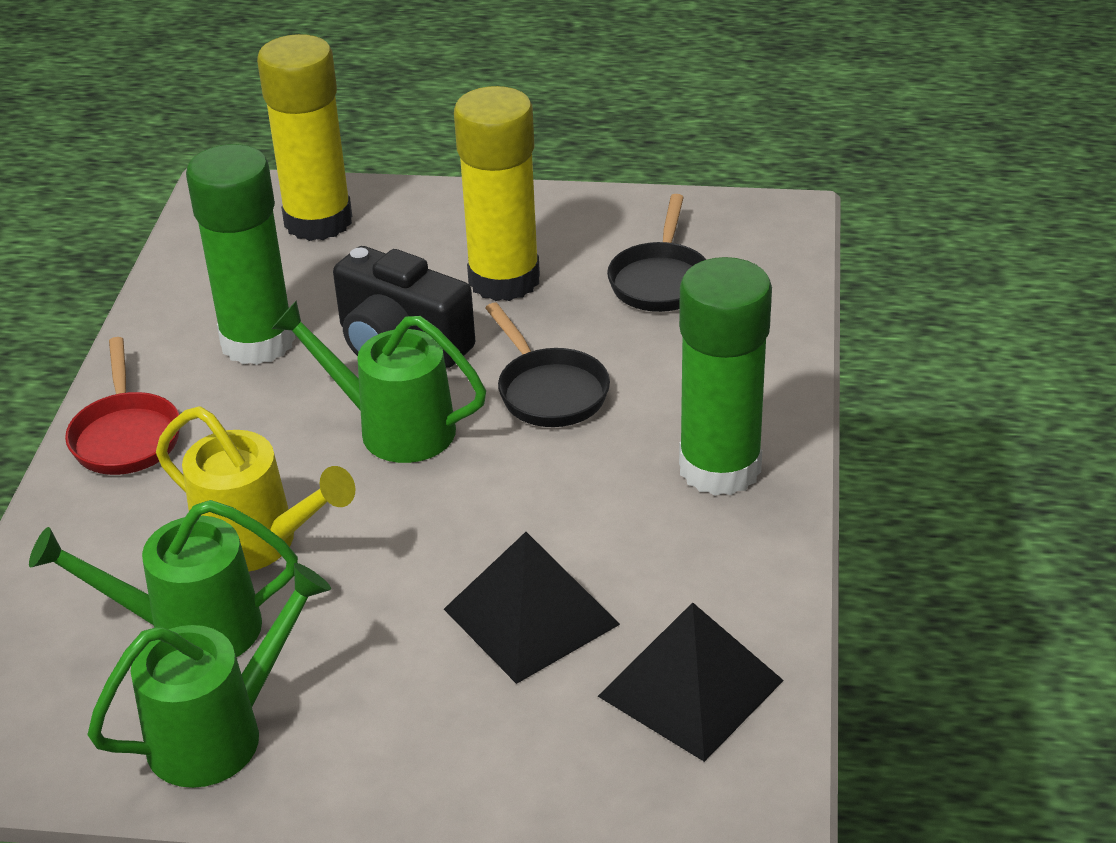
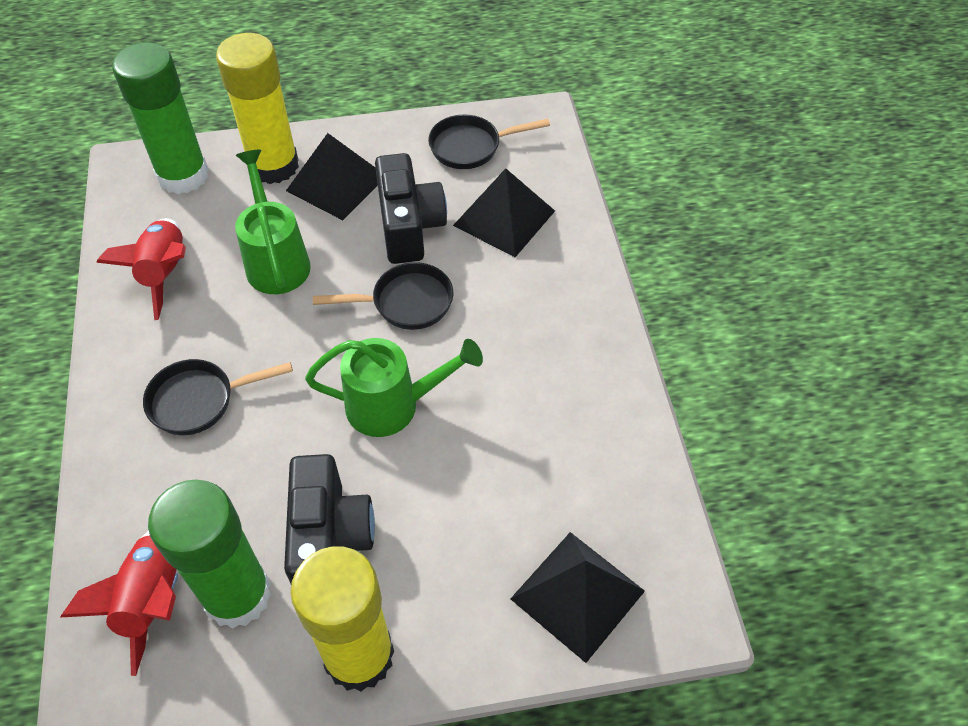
black camera: 1 -> 2
black pan: 2 -> 3
black pyramid: 2 -> 3
green watering can: 3 -> 2
red pan: 1 -> 0
red rocket: 0 -> 2
yellow watering can: 1 -> 0

